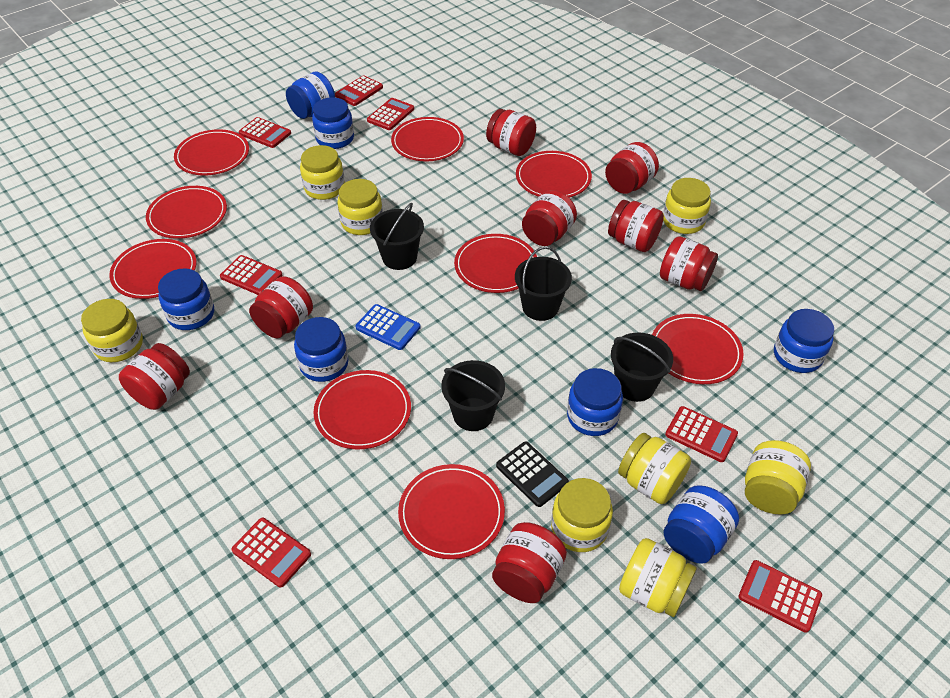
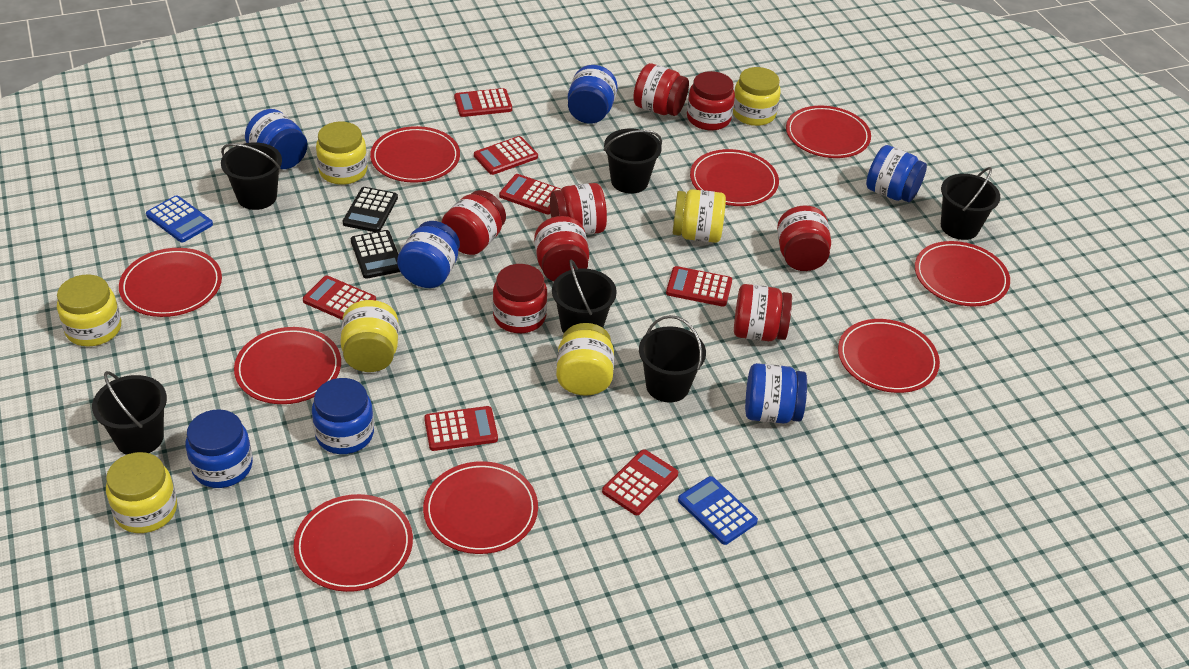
black bucket: 4 -> 6
black calculator: 1 -> 2
blue calculator: 1 -> 2
yellow jar: 8 -> 7

